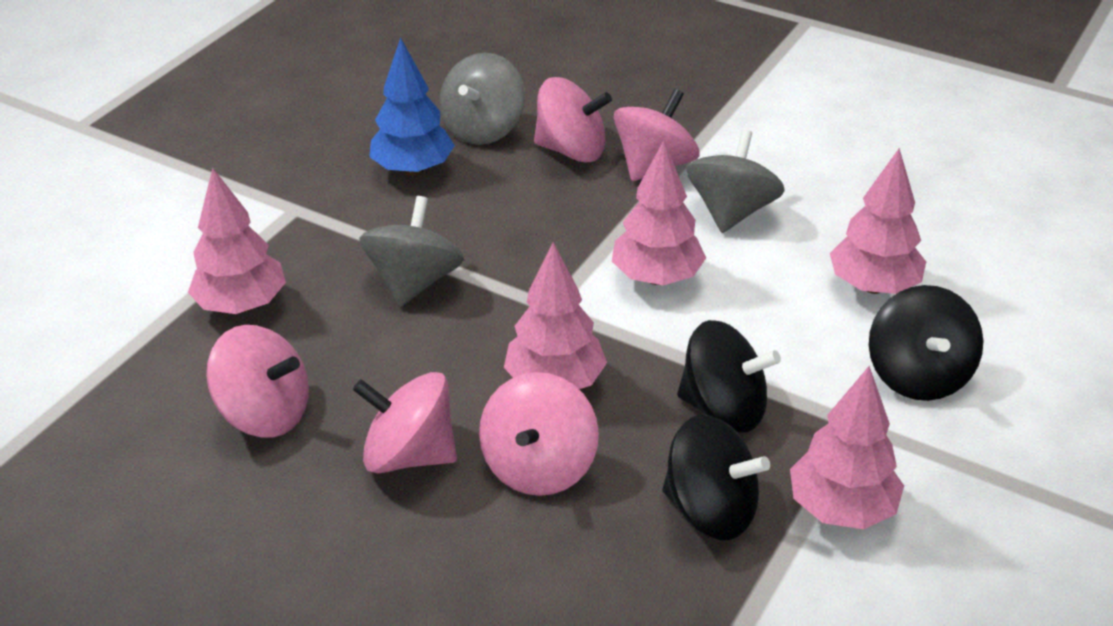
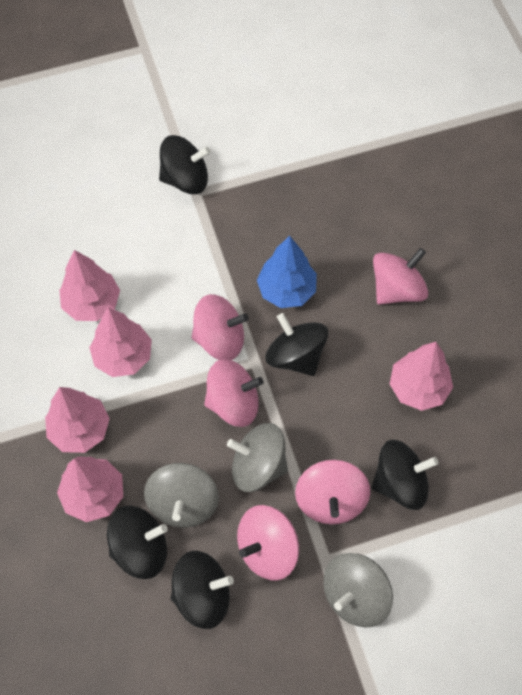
black spinning top: 3 -> 5

